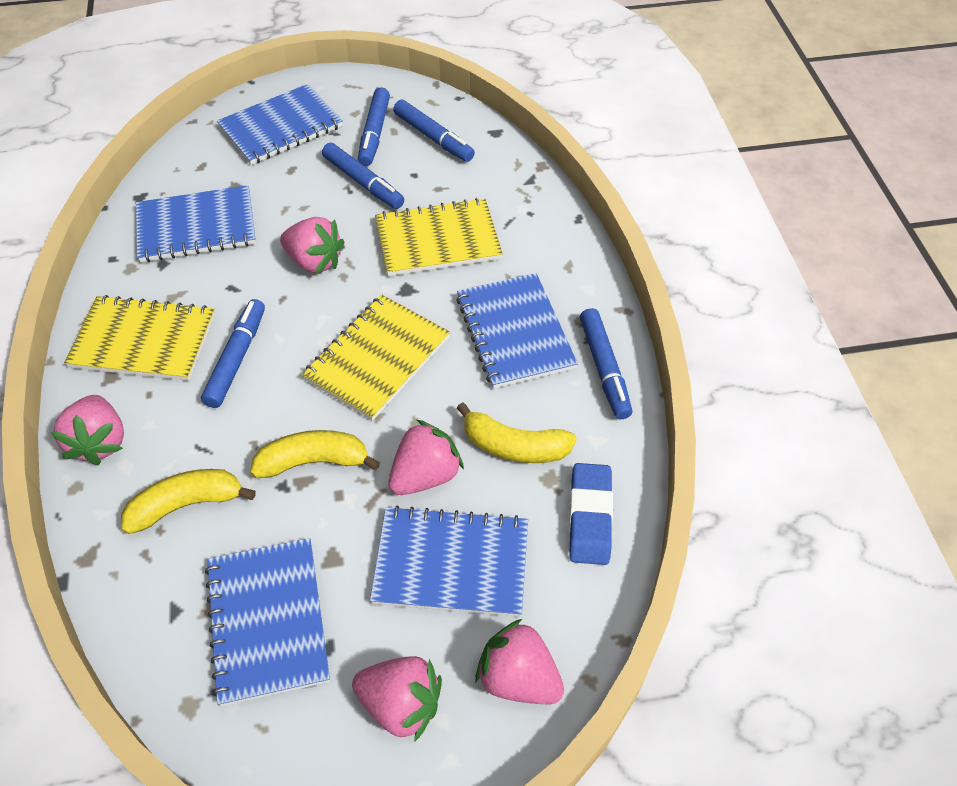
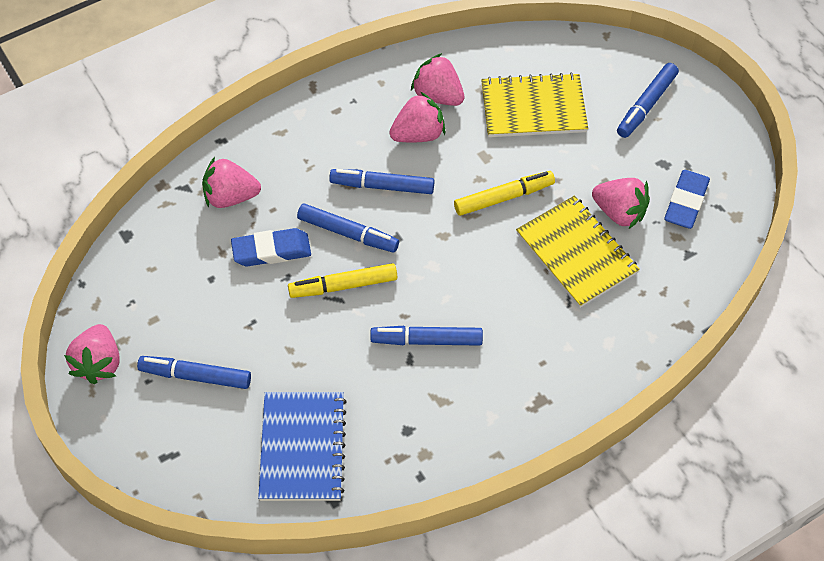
blue eraser: 1 -> 2
blue notebook: 5 -> 1
yellow banana: 3 -> 0
yellow marker: 0 -> 2
yellow notebook: 3 -> 2

